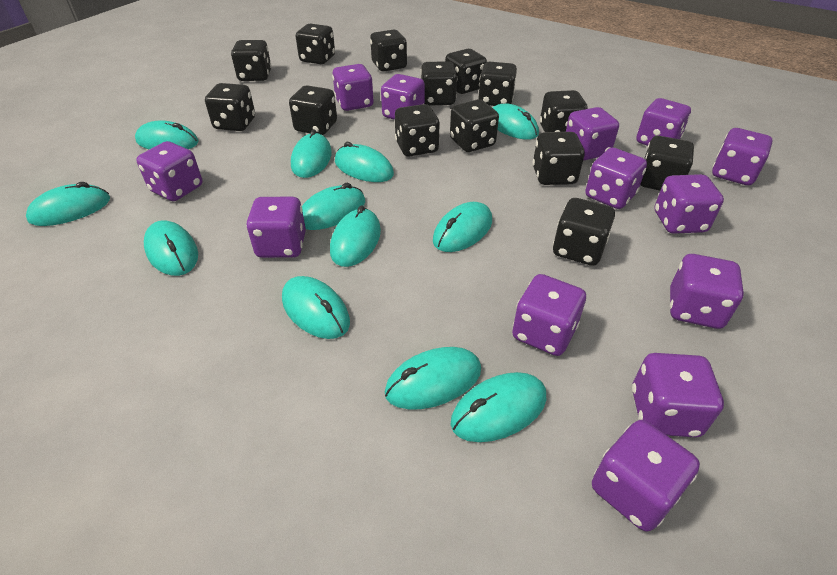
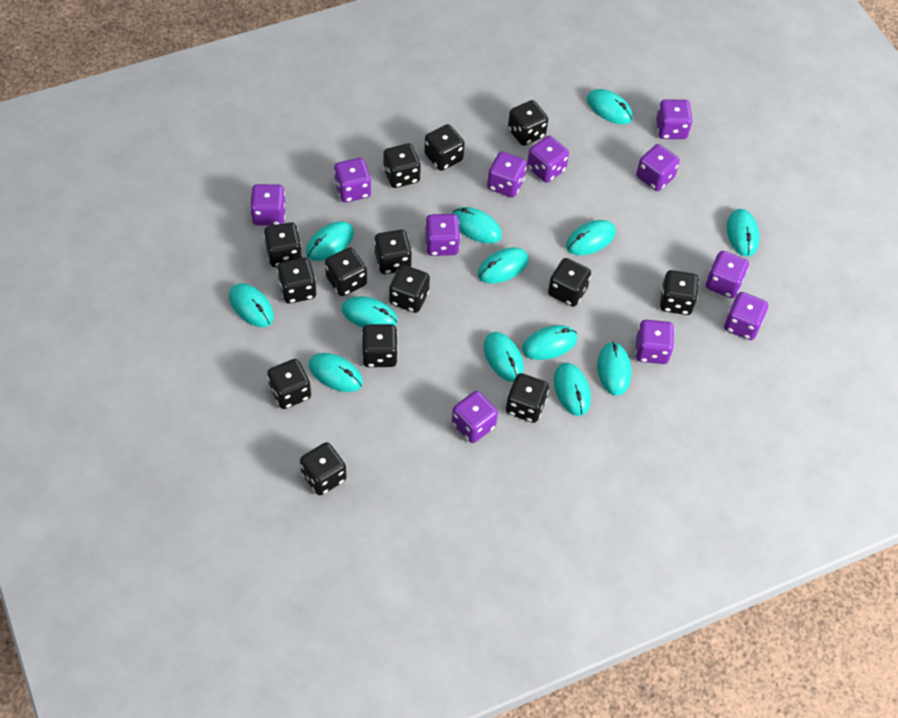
purple dice: 13 -> 11
turquoise mouse: 12 -> 13

